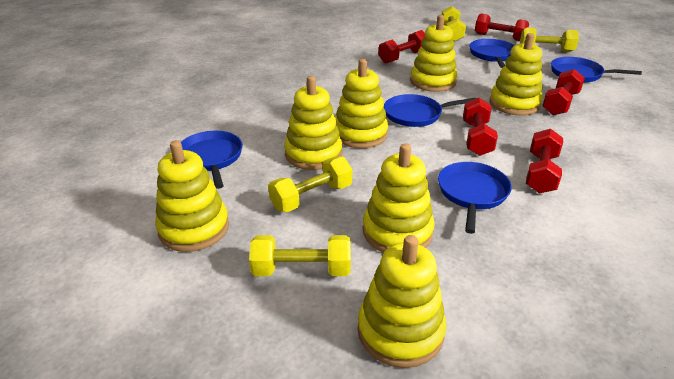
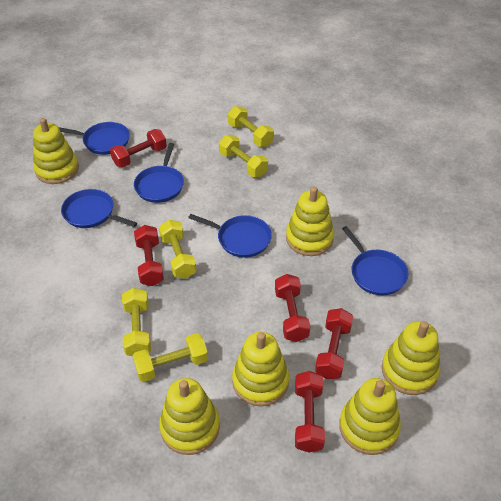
yellow dumbbell: 4 -> 5
yellow stacking toy: 7 -> 6

